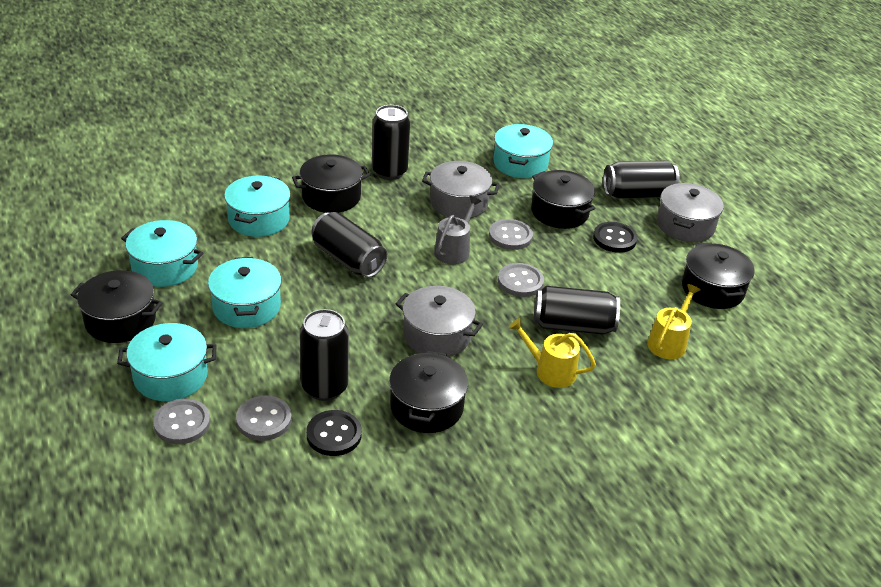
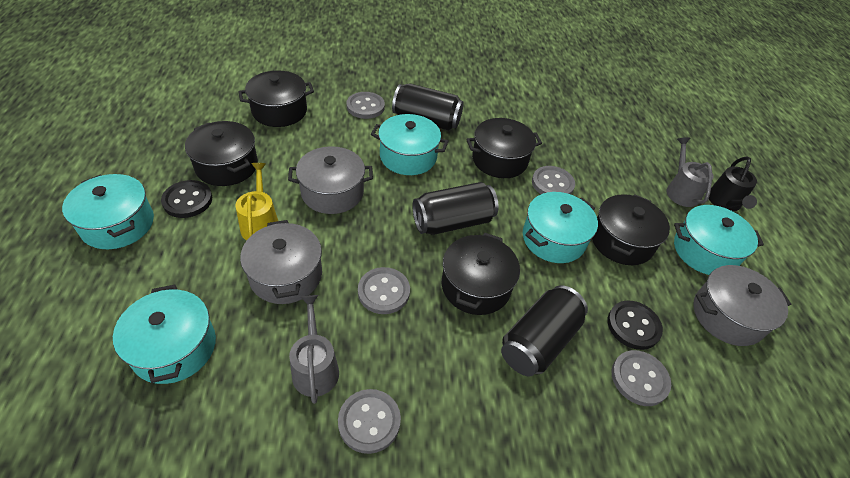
black can: 5 -> 3
black watering can: 0 -> 1
grey button: 4 -> 5
grey watering can: 1 -> 2
yellow watering can: 2 -> 1

